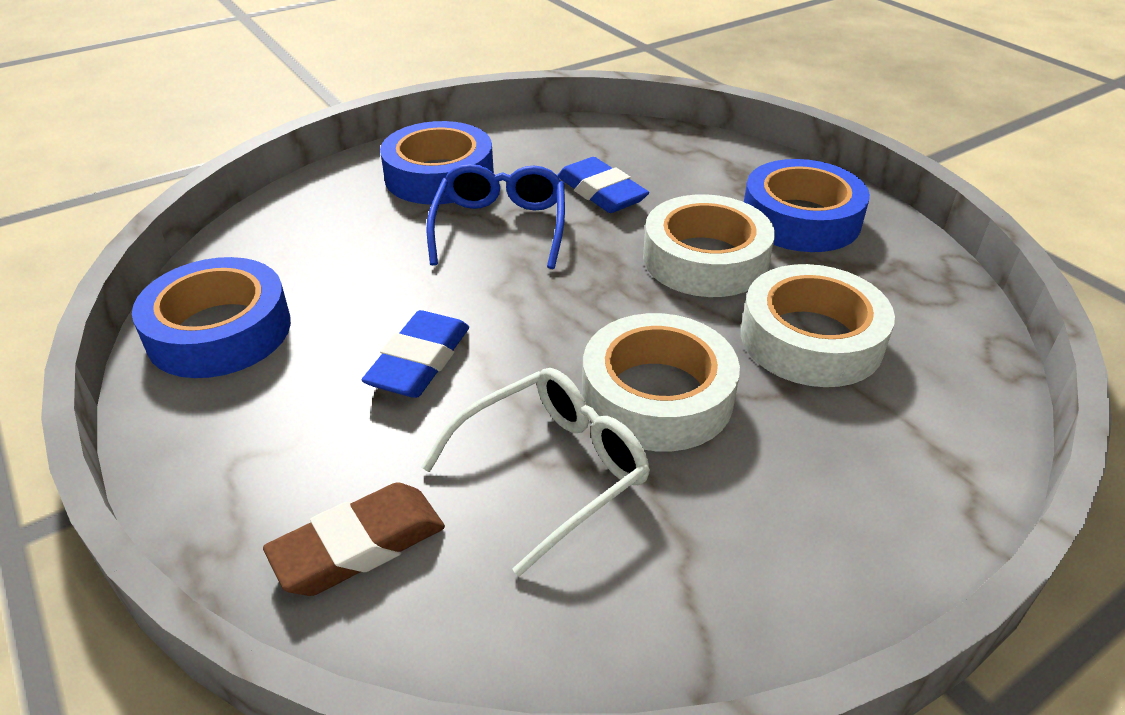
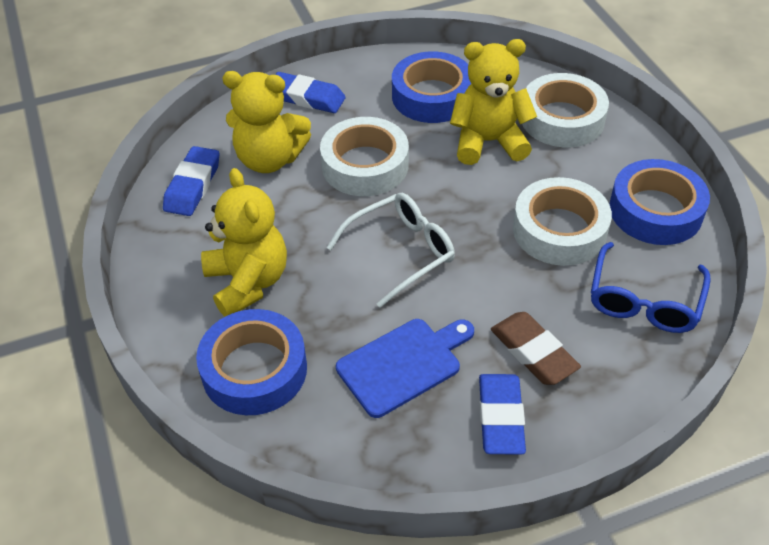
blue cutting board: 0 -> 1
blue eraser: 2 -> 3
yellow teddy bear: 0 -> 3

